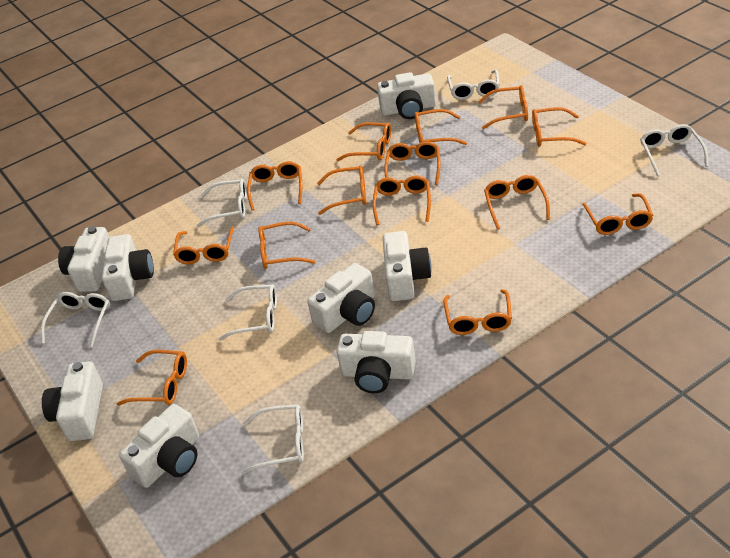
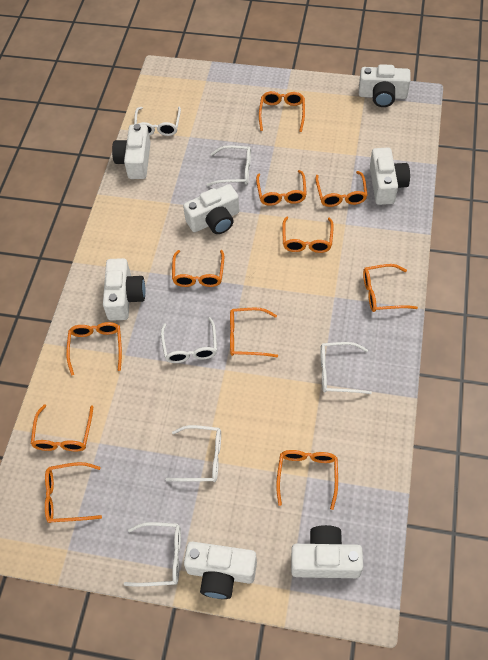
orange glasses: 14 -> 11
white camera: 8 -> 7

